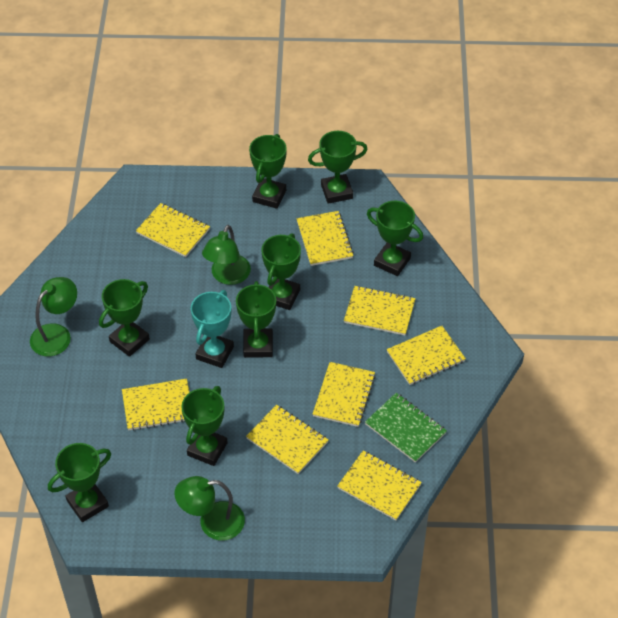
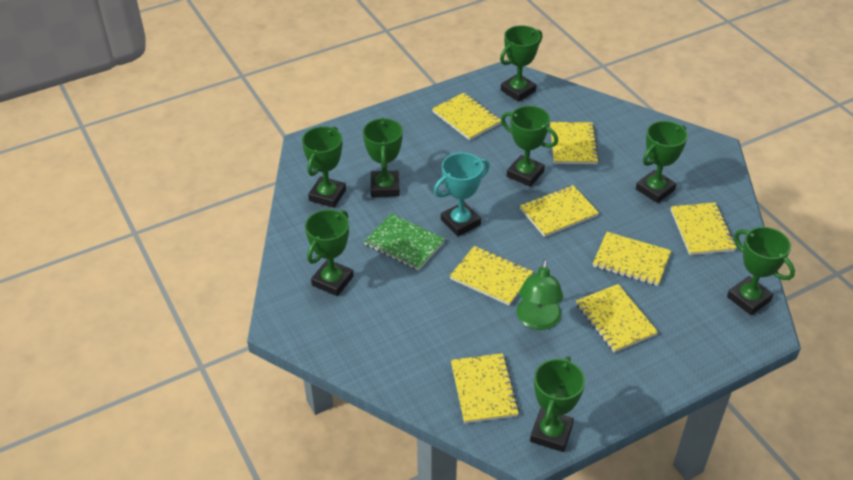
green lamp: 3 -> 1

